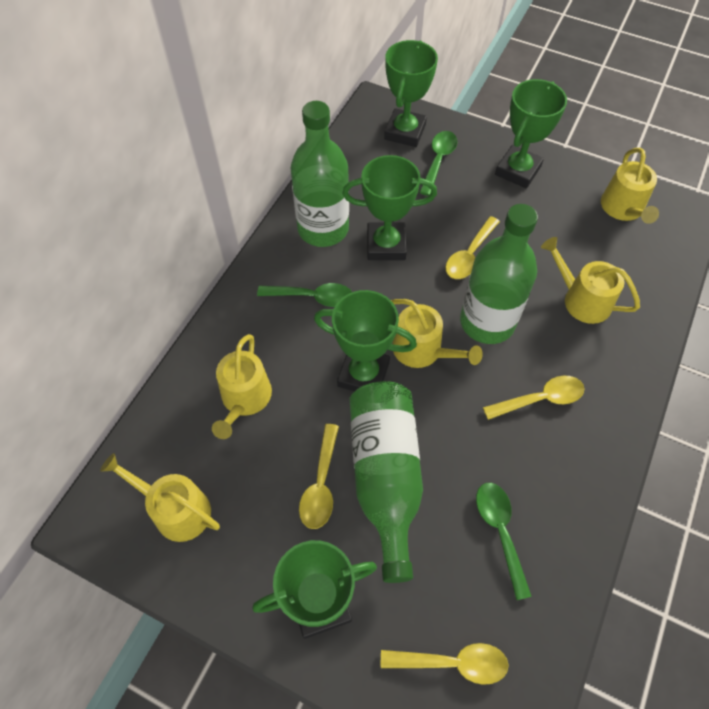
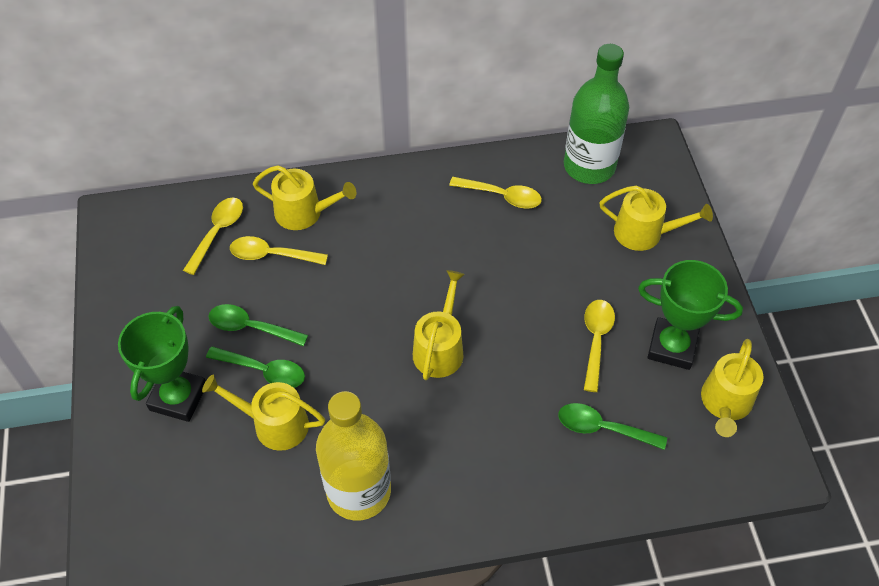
green bottle: 3 -> 1
green trophy: 5 -> 2
yellow bottle: 0 -> 1

